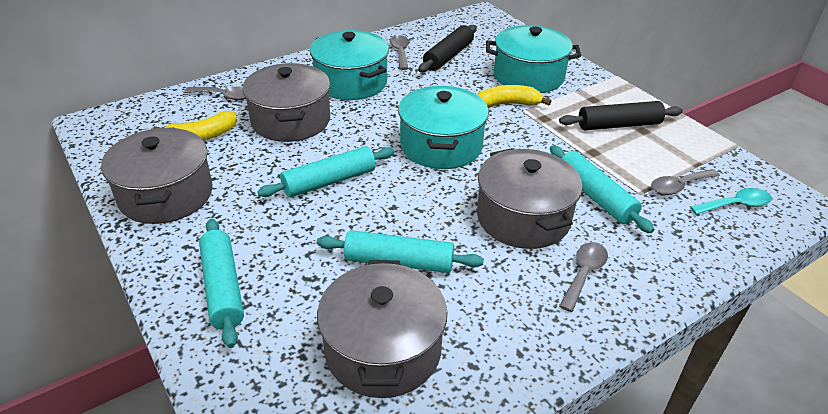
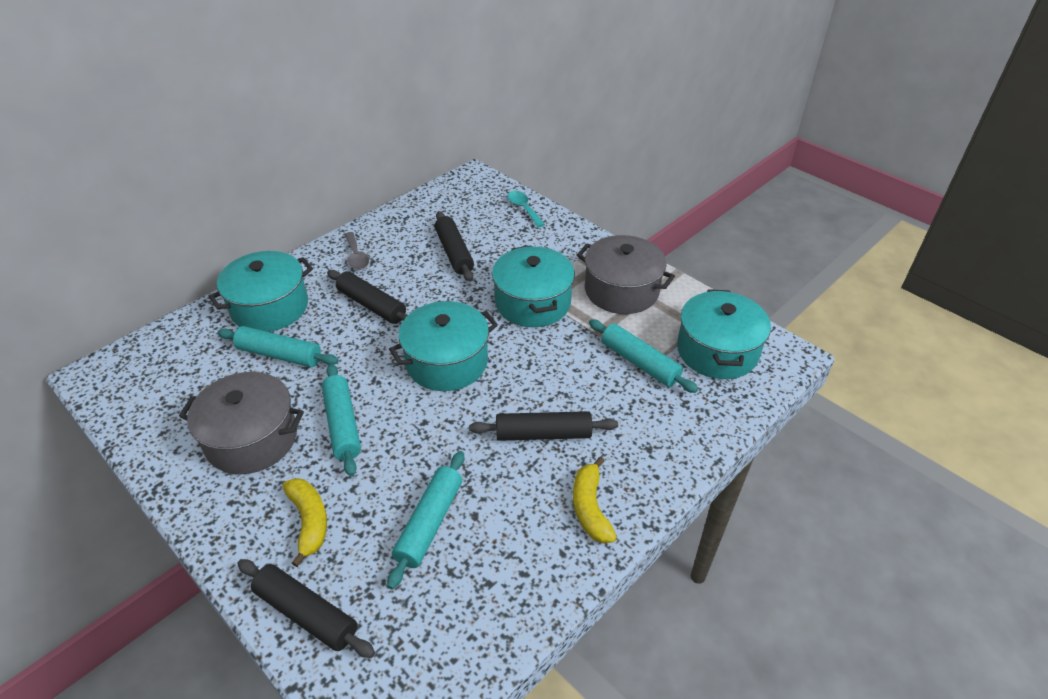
black rolling pin: 2 -> 4
grey pot: 4 -> 2
grey spoon: 4 -> 1
turquoise pot: 3 -> 4

